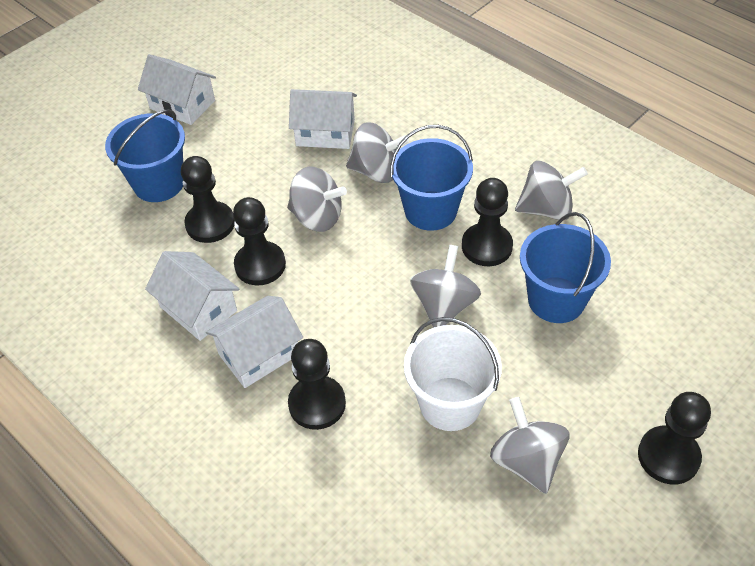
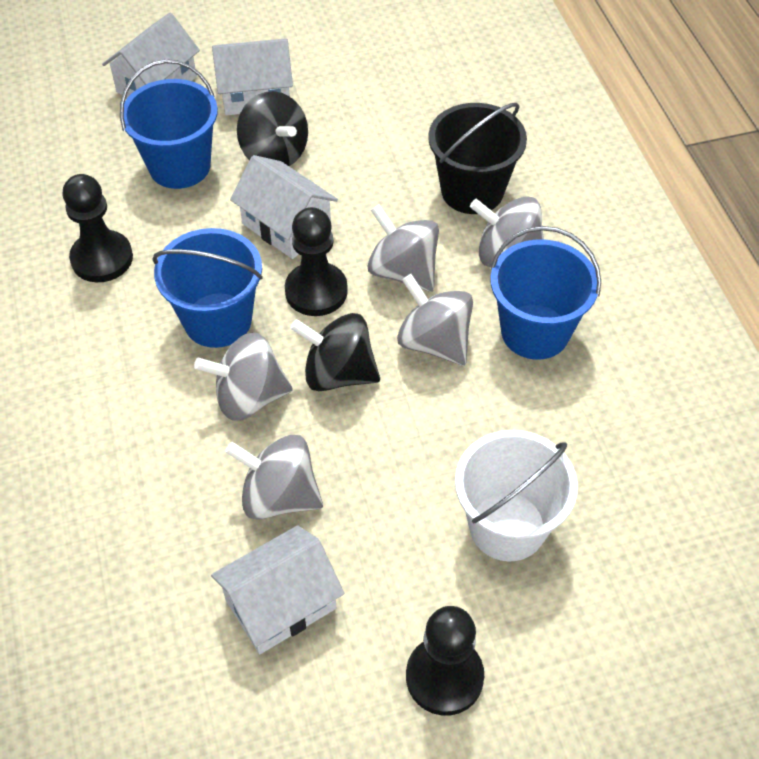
black bucket: 0 -> 1
black pawn: 5 -> 3
black spinning top: 0 -> 2

